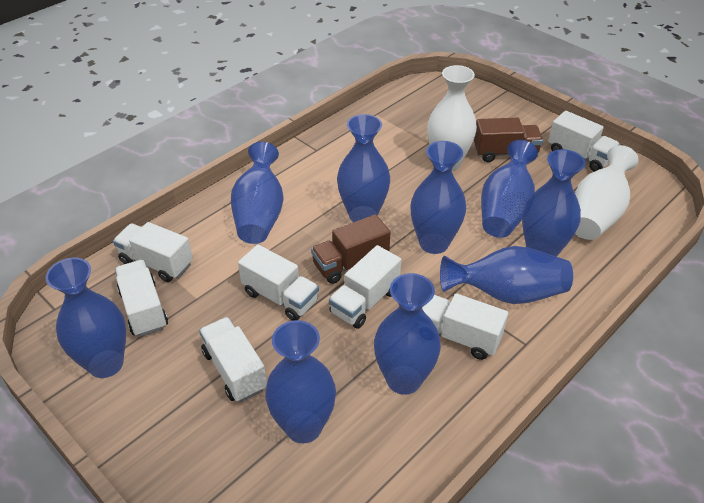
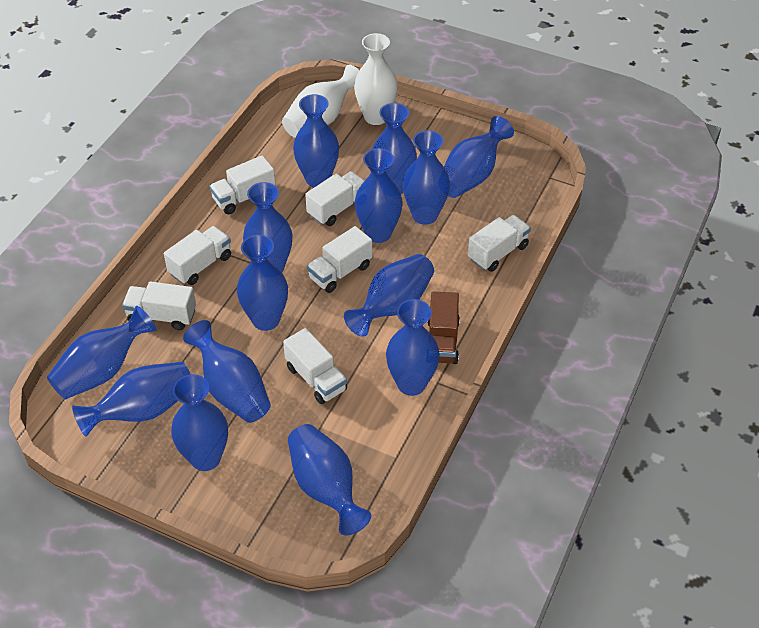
blue vase: 9 -> 14
brown truck: 2 -> 1

